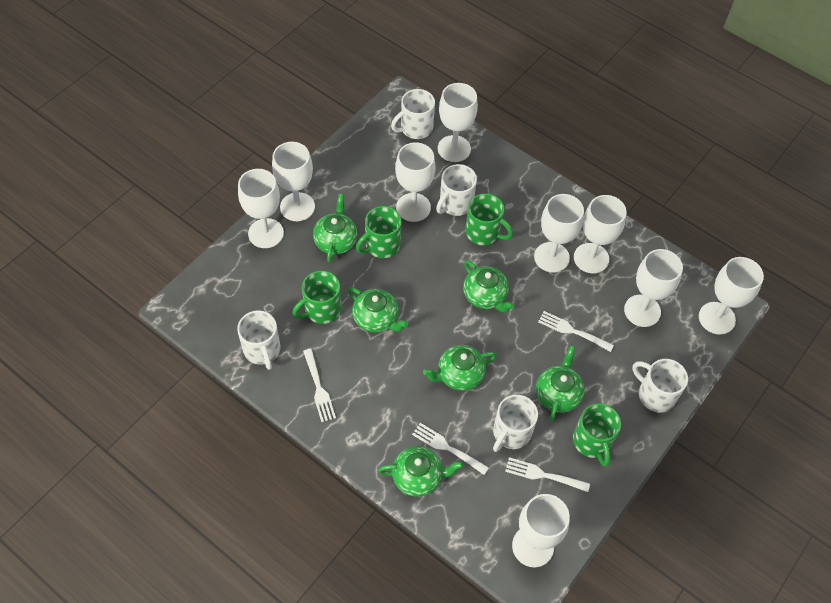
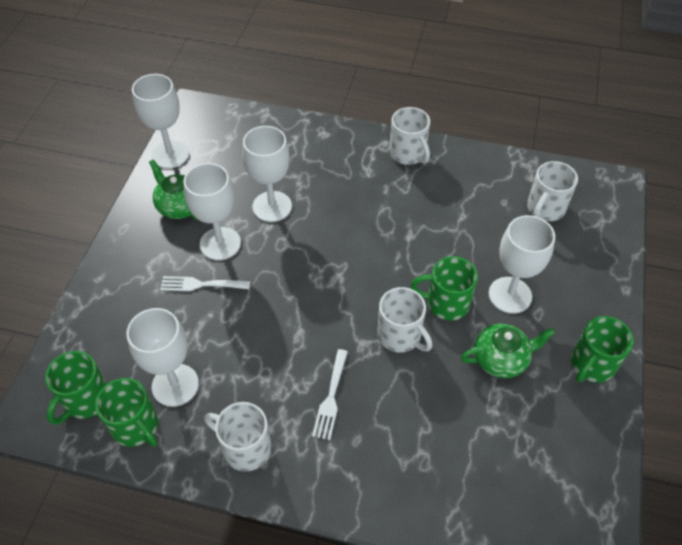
green teapot: 6 -> 2
white fork: 4 -> 2
white goblet: 9 -> 5
white mug: 5 -> 4

